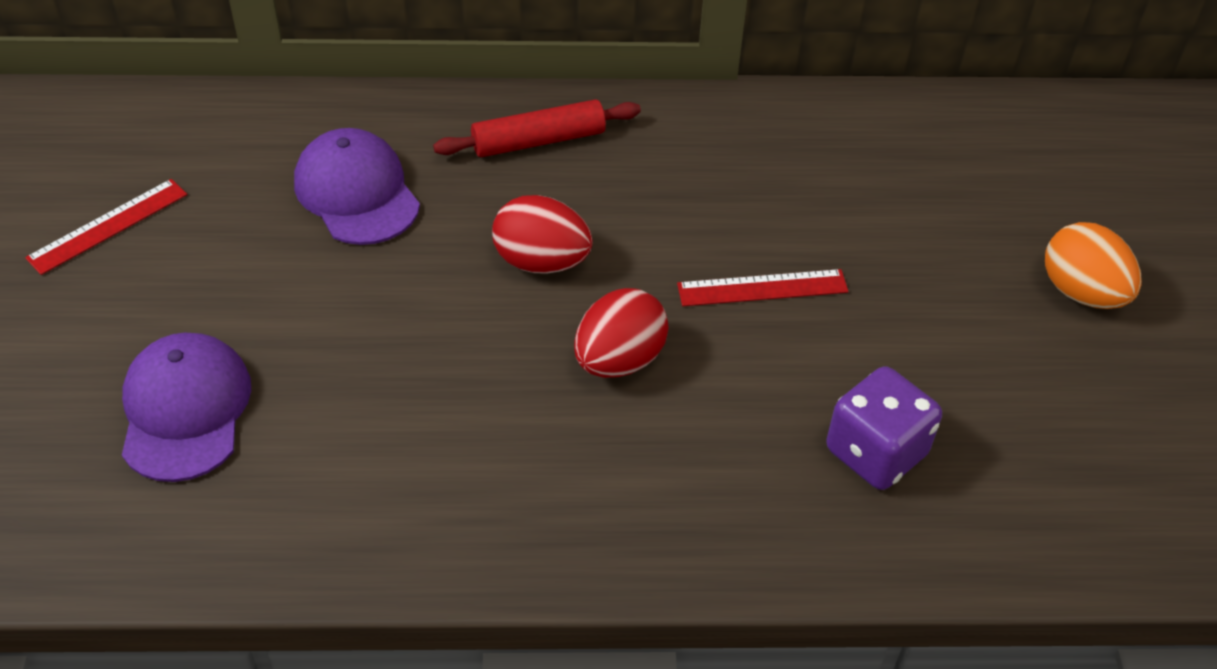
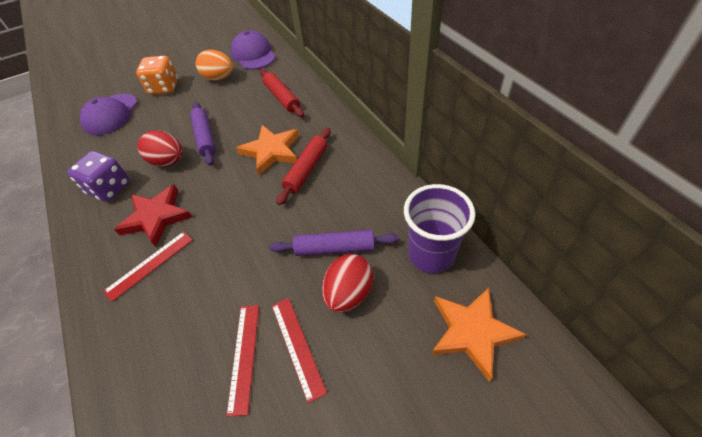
orange dice: 0 -> 1
orange star: 0 -> 2
purple cup: 0 -> 1
purple rolling pin: 0 -> 2
red rolling pin: 1 -> 2
red ruler: 2 -> 3
red star: 0 -> 1

